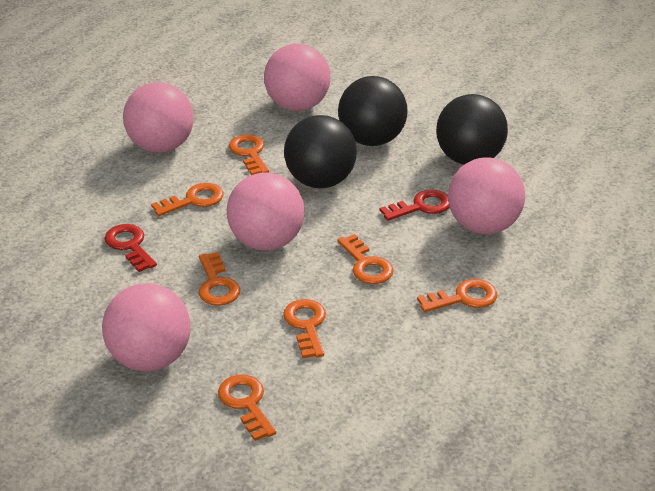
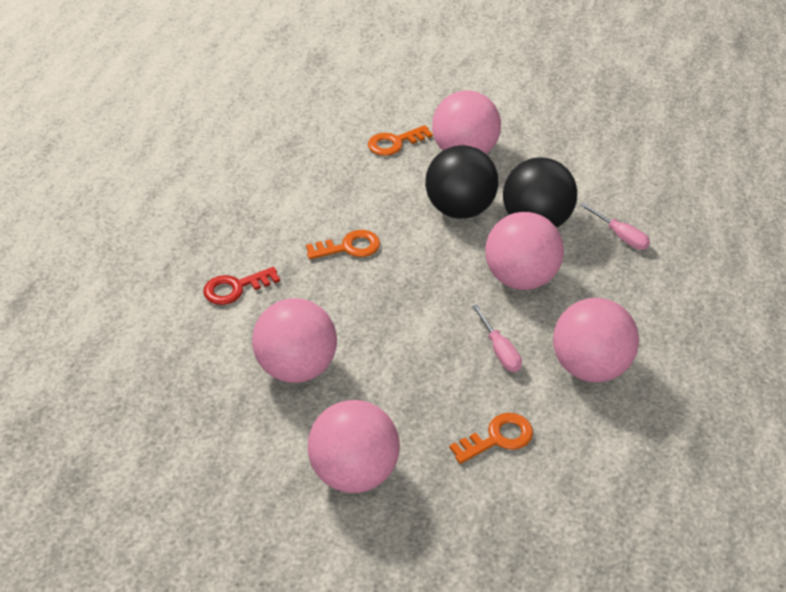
black ball: 3 -> 2
orange key: 7 -> 3
pink screwdriver: 0 -> 2
red key: 2 -> 1

